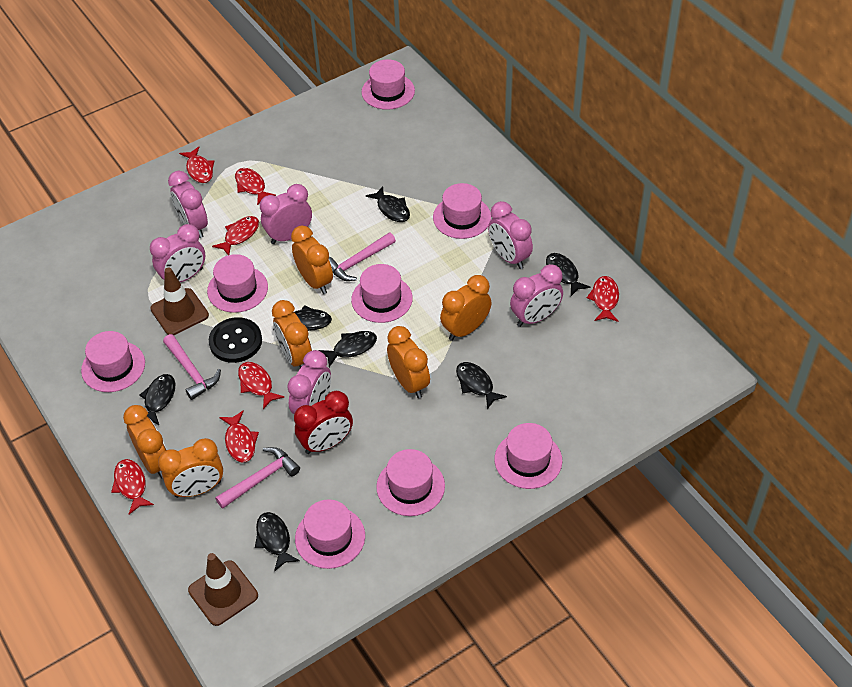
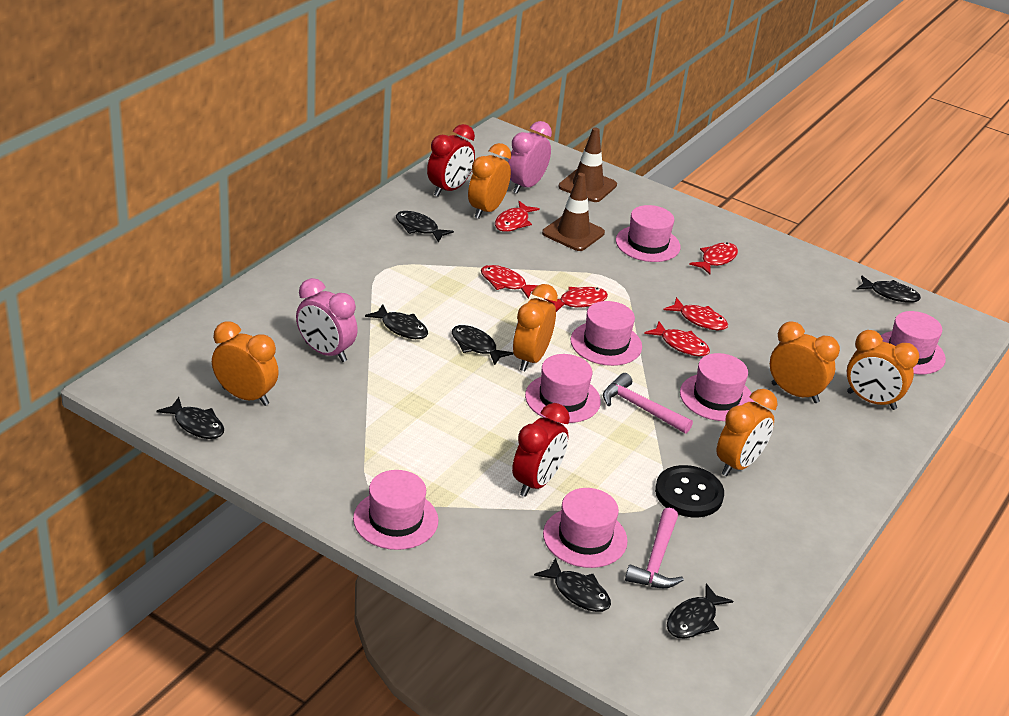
pink clock: 6 -> 2
pink hammer: 3 -> 2
pink hat: 8 -> 7
red clock: 1 -> 2
red fish: 7 -> 6

